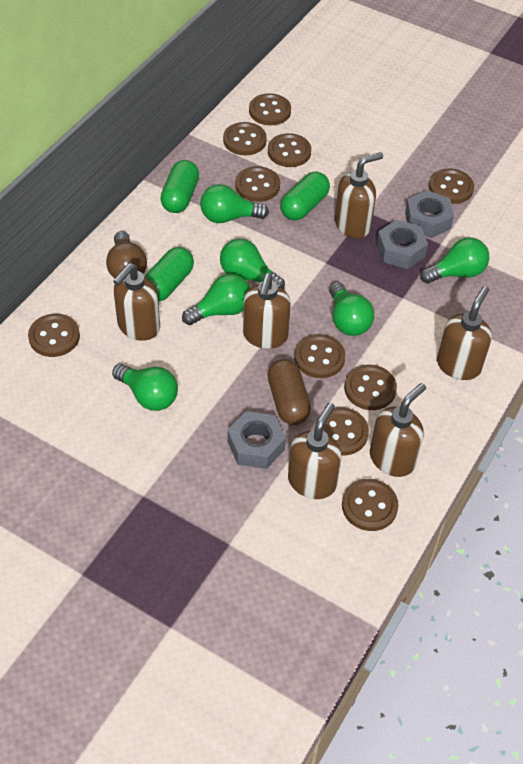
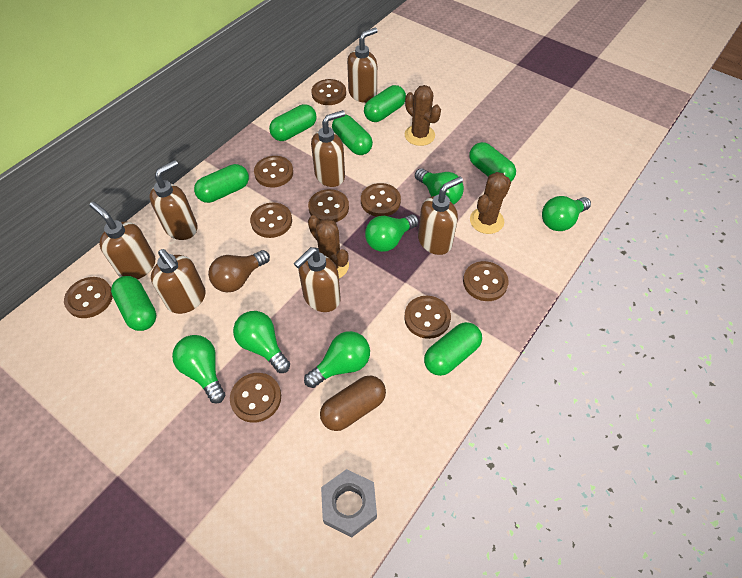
brown button: 10 -> 9
brown cactus: 0 -> 3
brown soap dispenser: 6 -> 7
green capsule: 3 -> 7
grey nut: 3 -> 1

